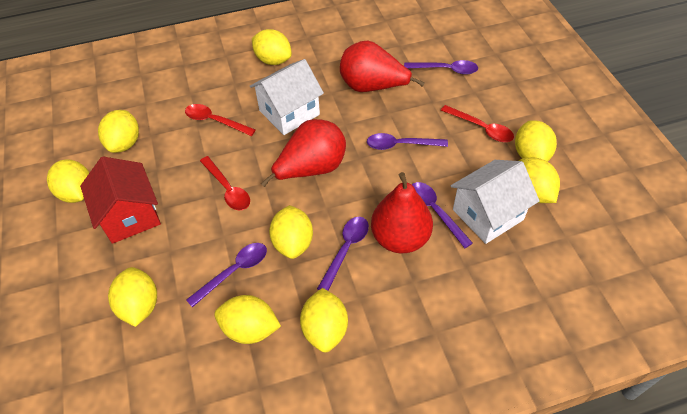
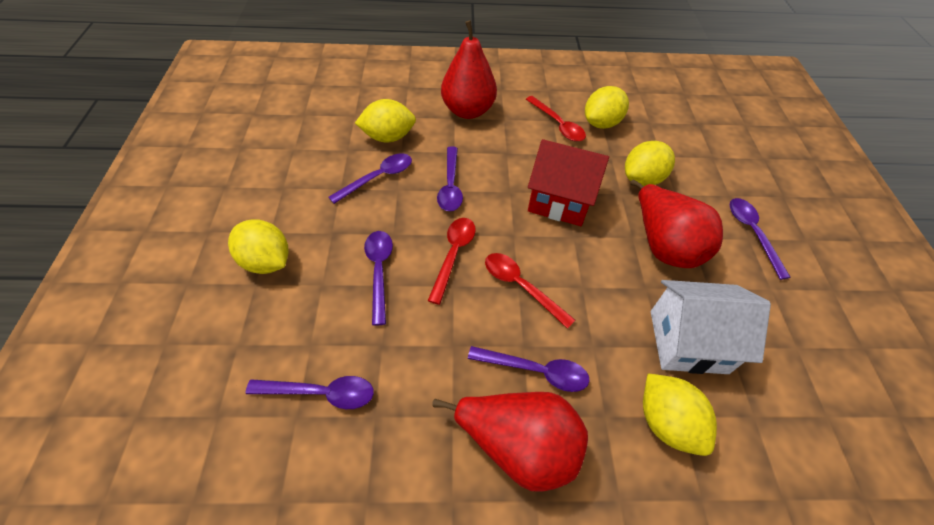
purple spoon: 5 -> 6
white house: 2 -> 1
yellow lemon: 9 -> 5

